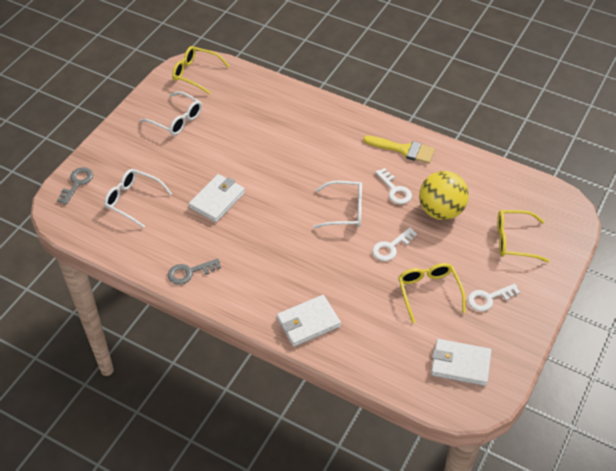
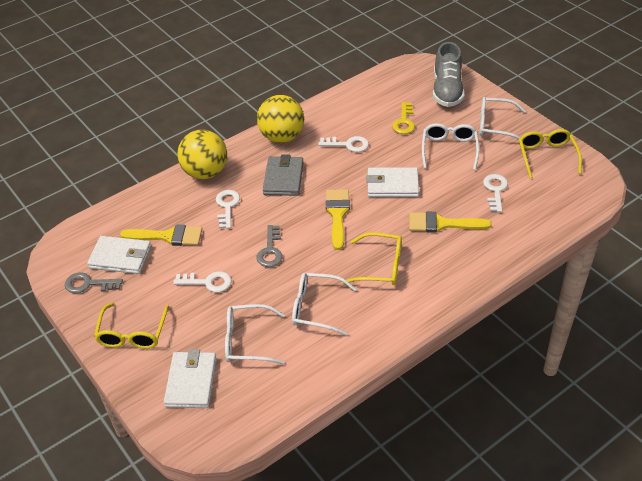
grey shoe: 0 -> 1
grey wallet: 0 -> 1
white glasses: 3 -> 4
white key: 3 -> 4
yellow ball: 1 -> 2
yellow brush: 1 -> 3
yellow key: 0 -> 1

